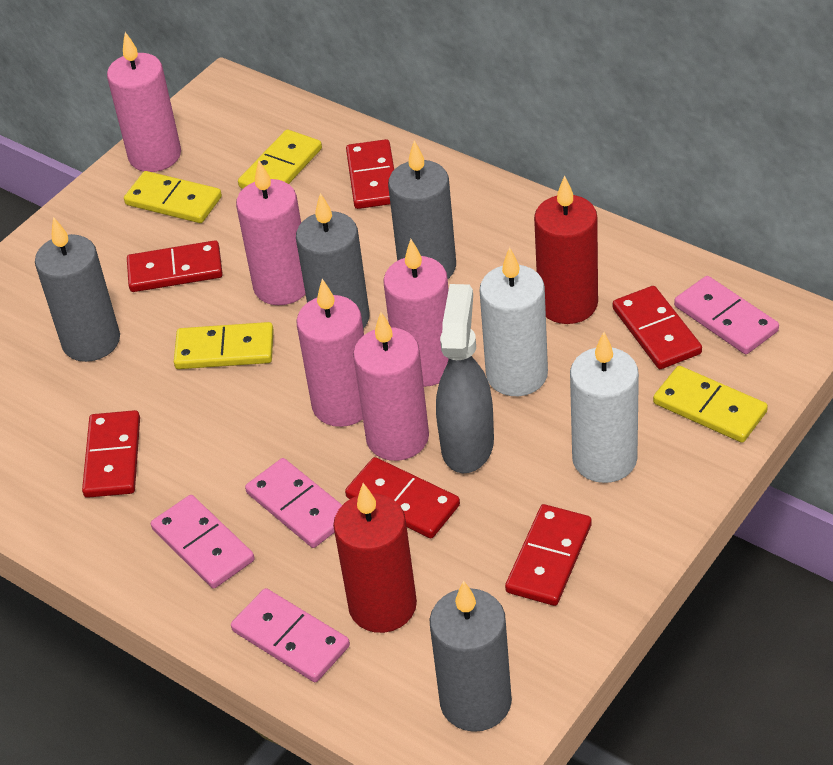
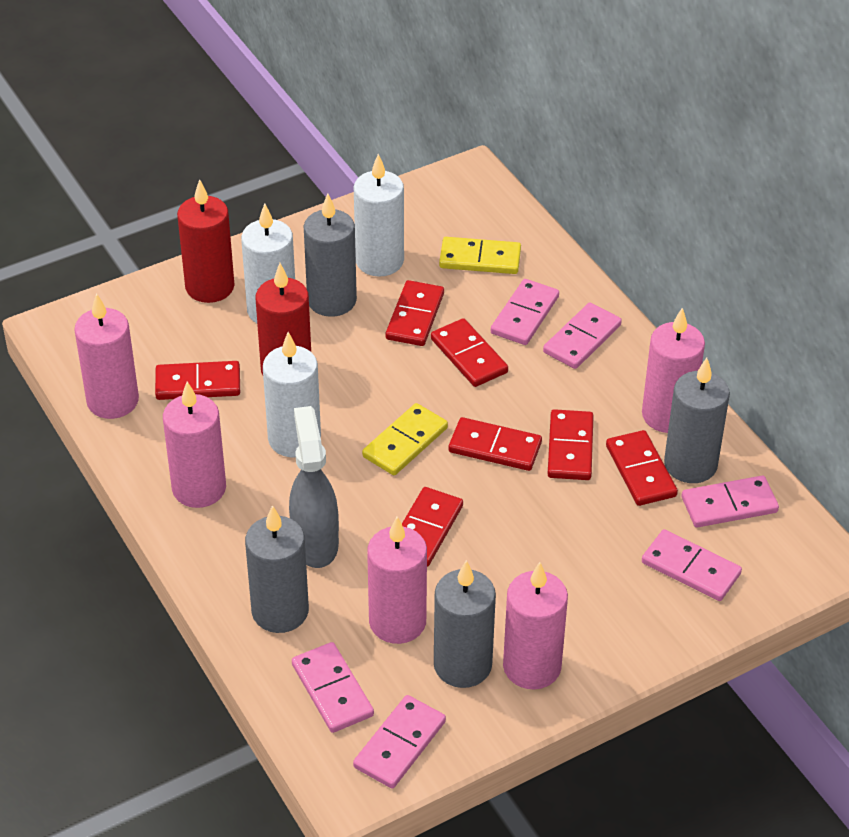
pink domino: 4 -> 6
red domino: 6 -> 7
white candle: 2 -> 3
yellow domino: 4 -> 2

